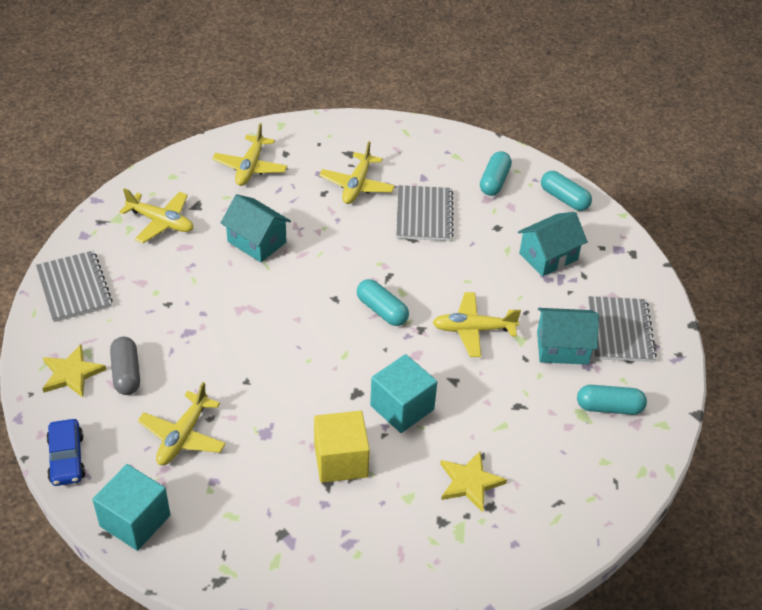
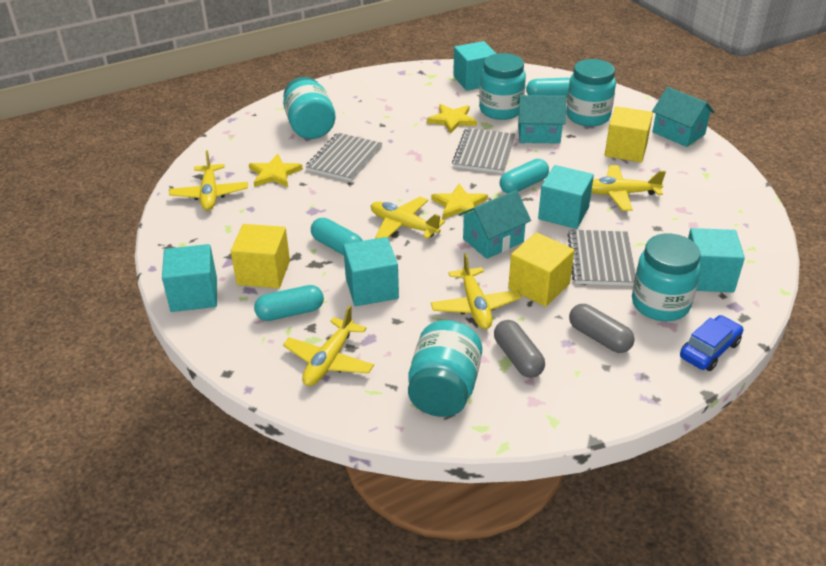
grey capsule: 1 -> 2
turquoise cube: 2 -> 5
turquoise jar: 0 -> 5
yellow cube: 1 -> 3
yellow star: 2 -> 3

